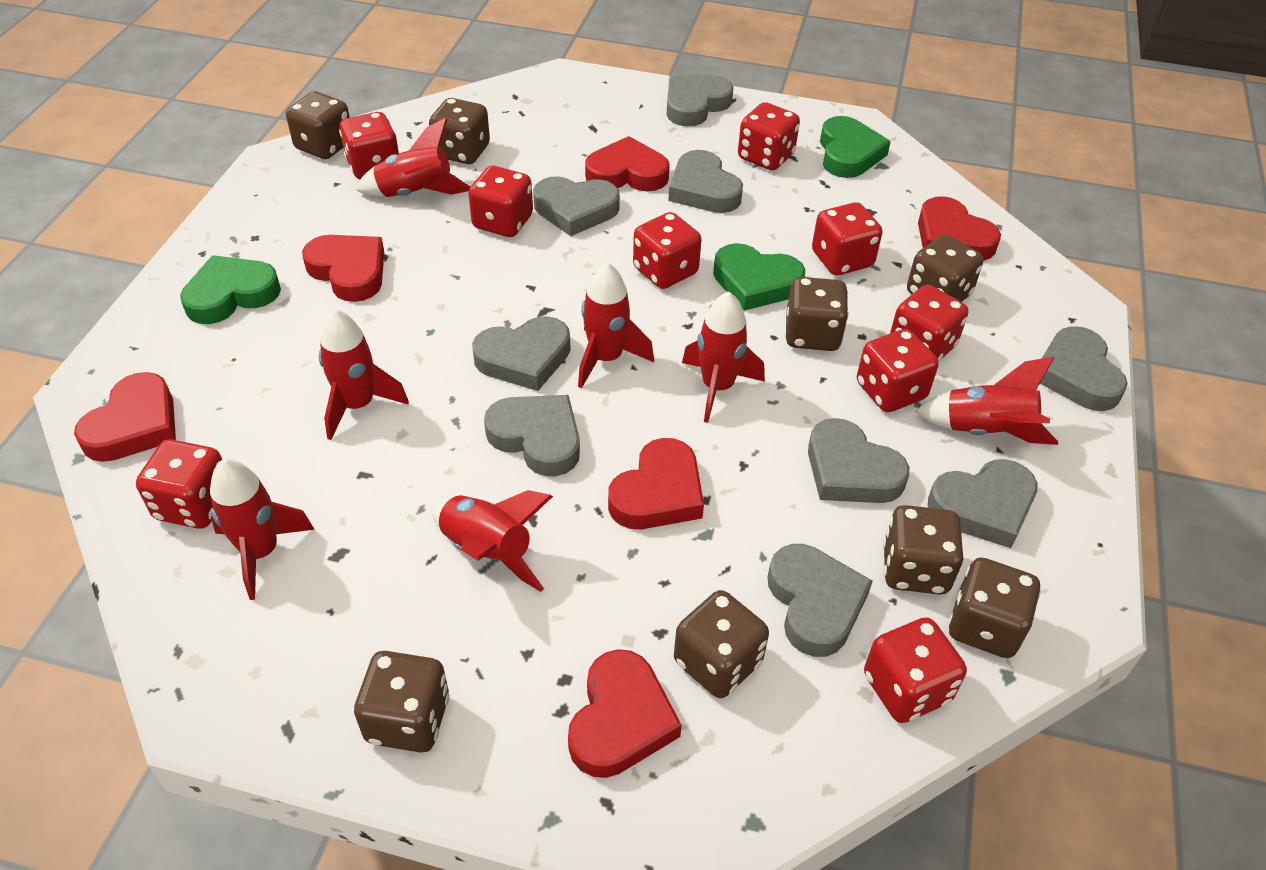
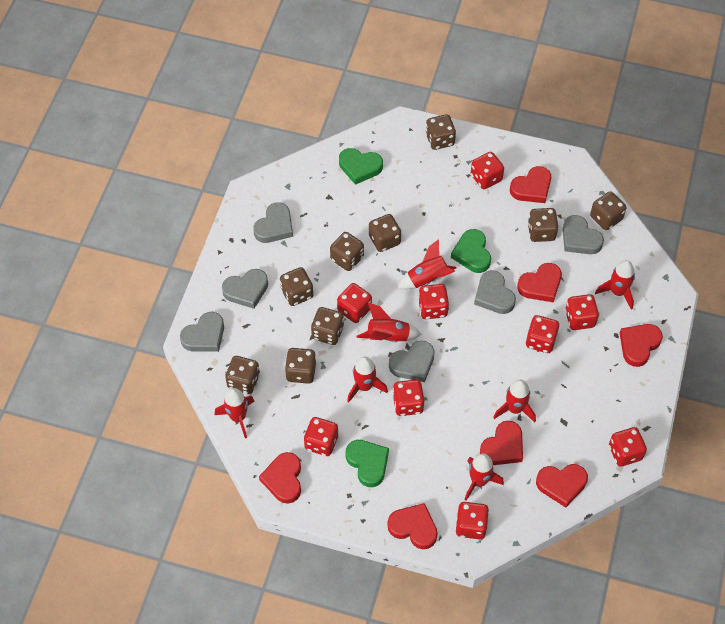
brown dice: 8 -> 9
grey heart: 9 -> 6
red heart: 6 -> 7

